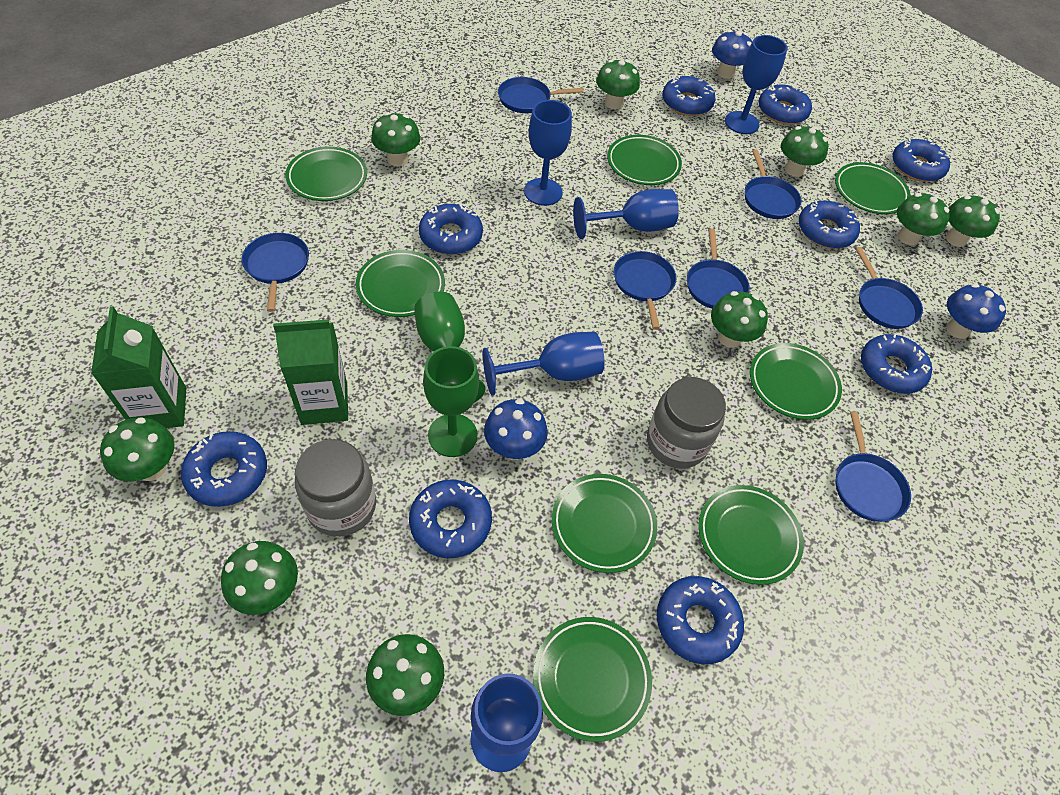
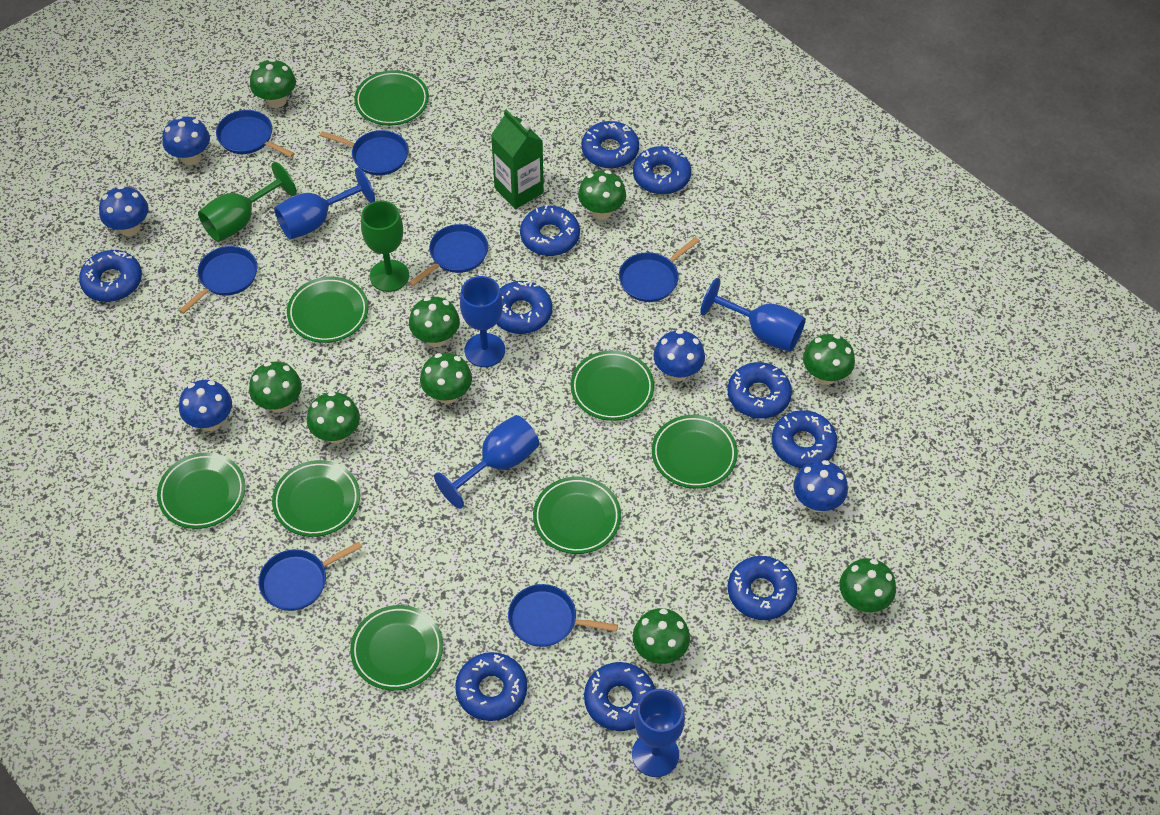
blue donut: 9 -> 10
blue mushroom: 3 -> 5
green carton: 2 -> 1
grey jar: 2 -> 0

